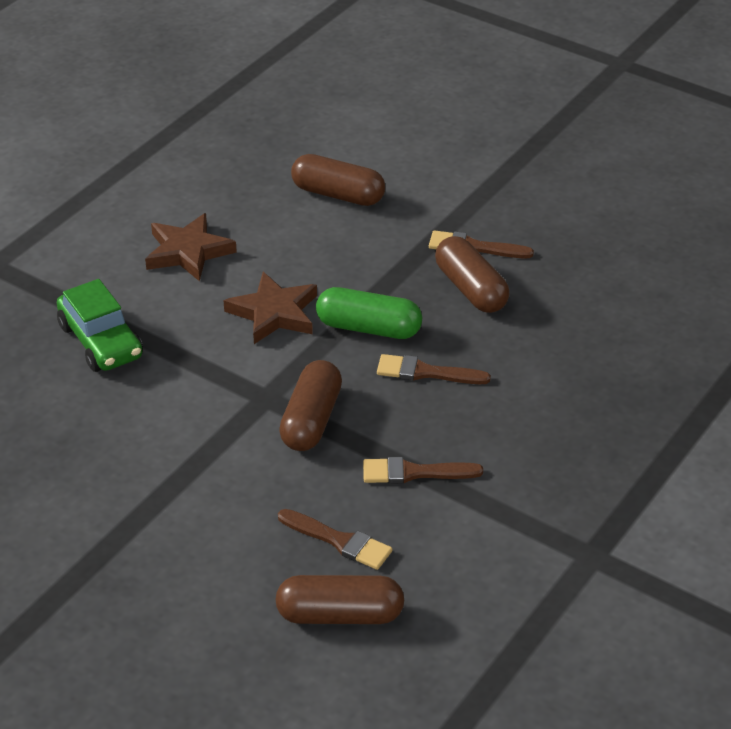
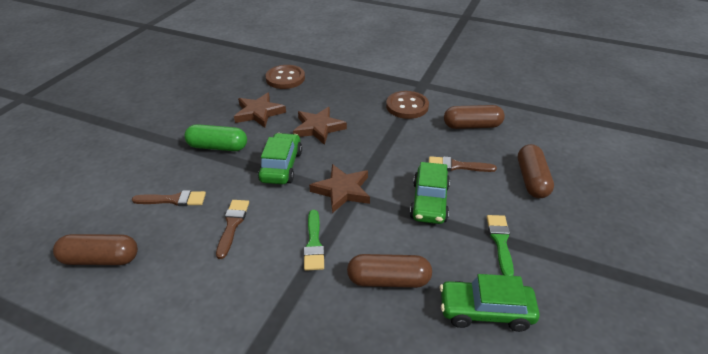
brown brush: 4 -> 3
brown button: 0 -> 2
brown star: 2 -> 3
green brush: 0 -> 2
green car: 1 -> 3

